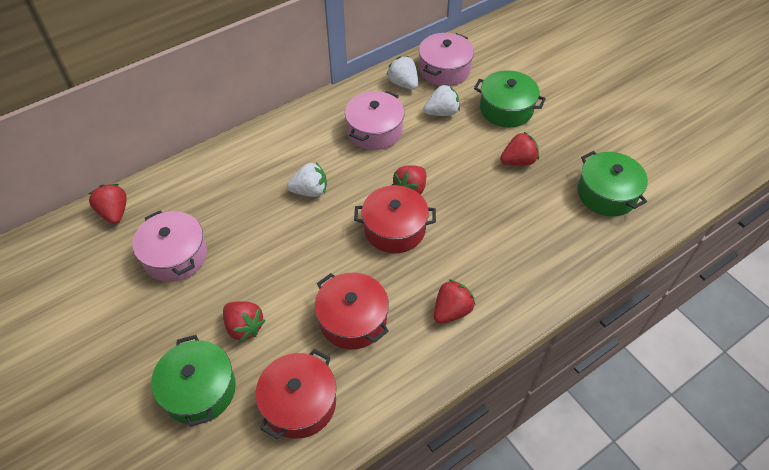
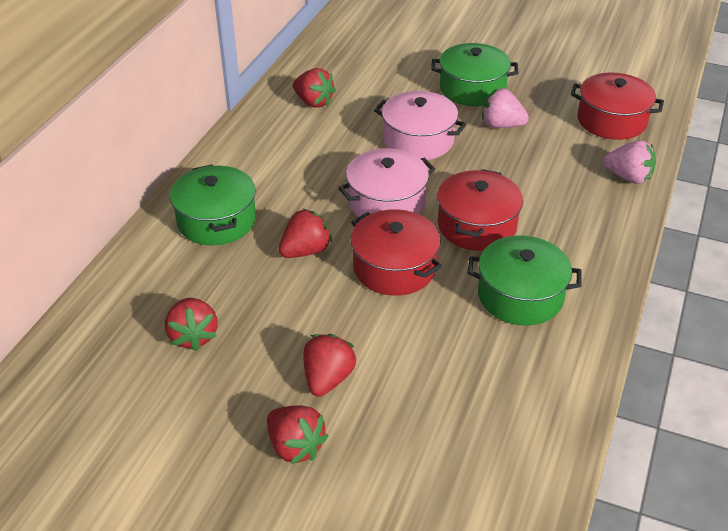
pink pot: 3 -> 2
pink strawberry: 0 -> 2
white strawberry: 3 -> 0

